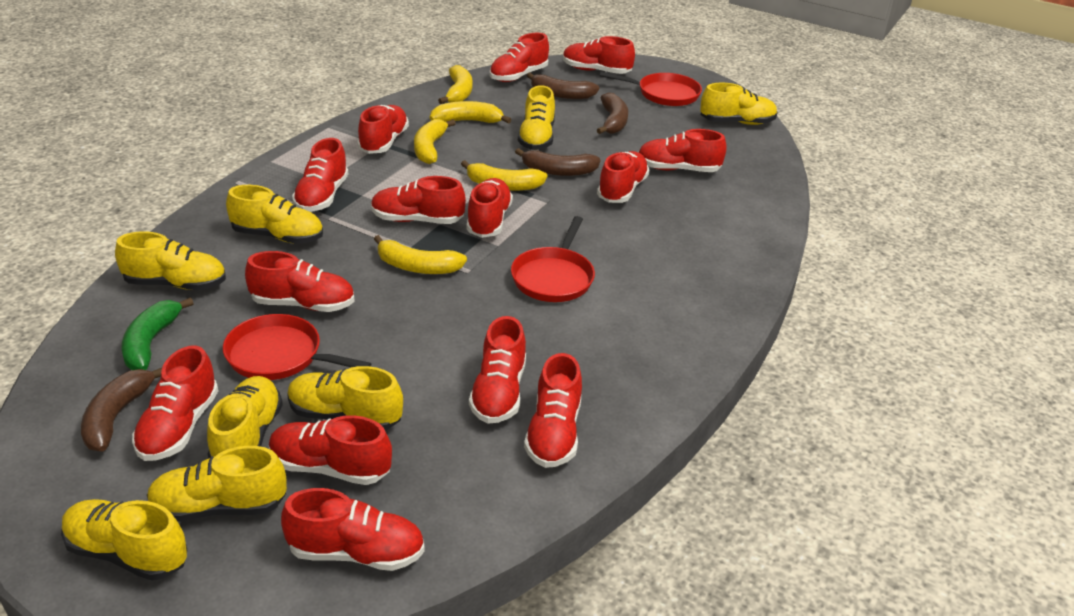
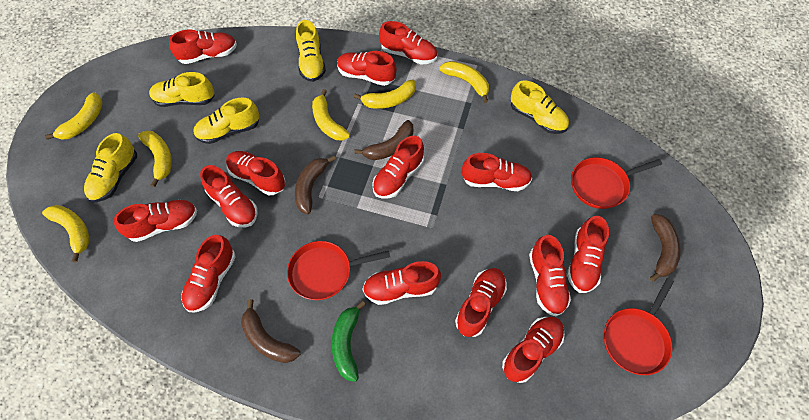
yellow banana: 5 -> 6
yellow shoe: 8 -> 5

